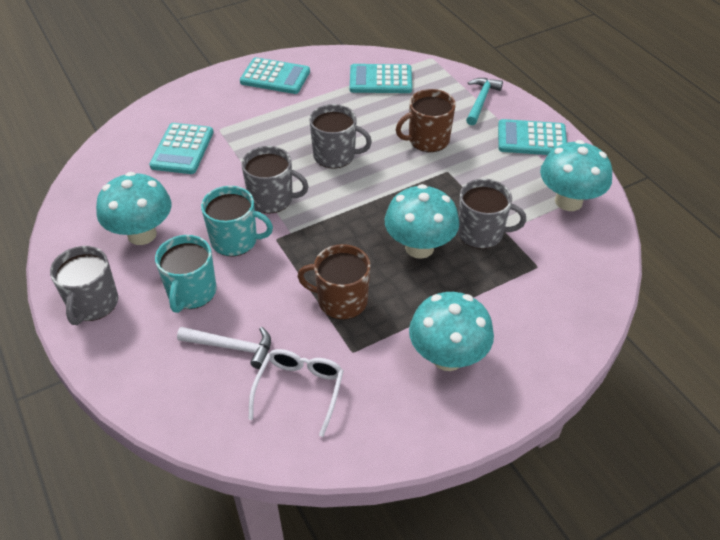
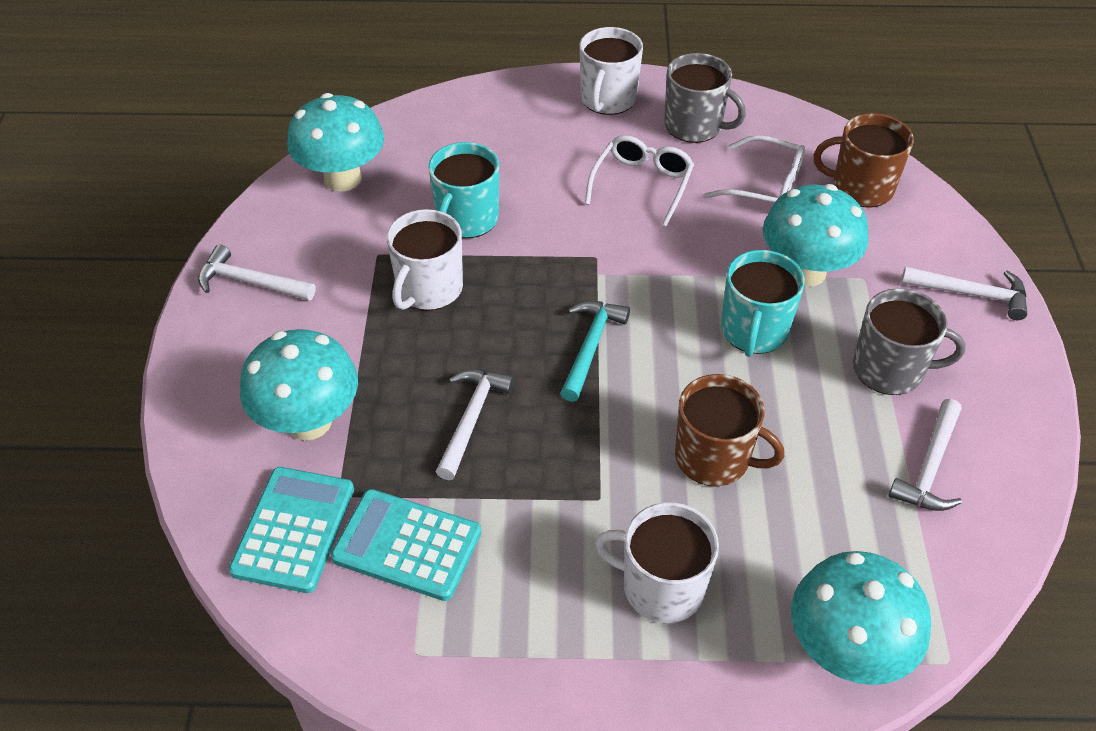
grey mug: 4 -> 2
turquoise calculator: 4 -> 2
white glasses: 1 -> 2
white hammer: 1 -> 4
white mug: 0 -> 3

